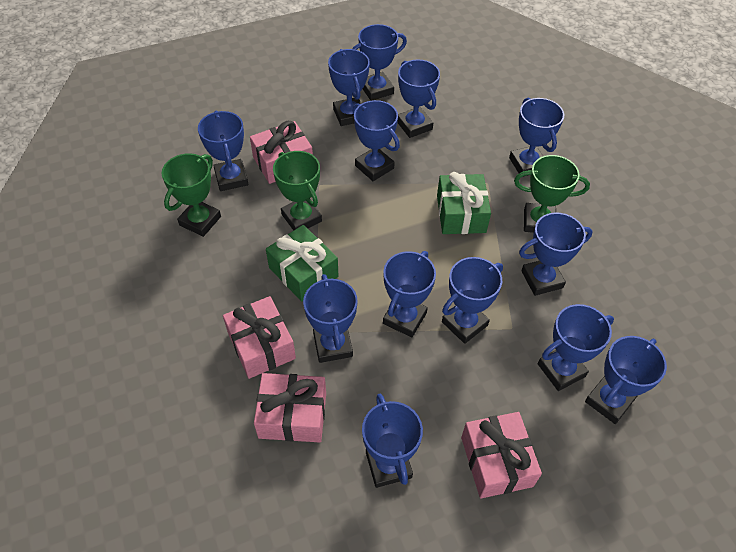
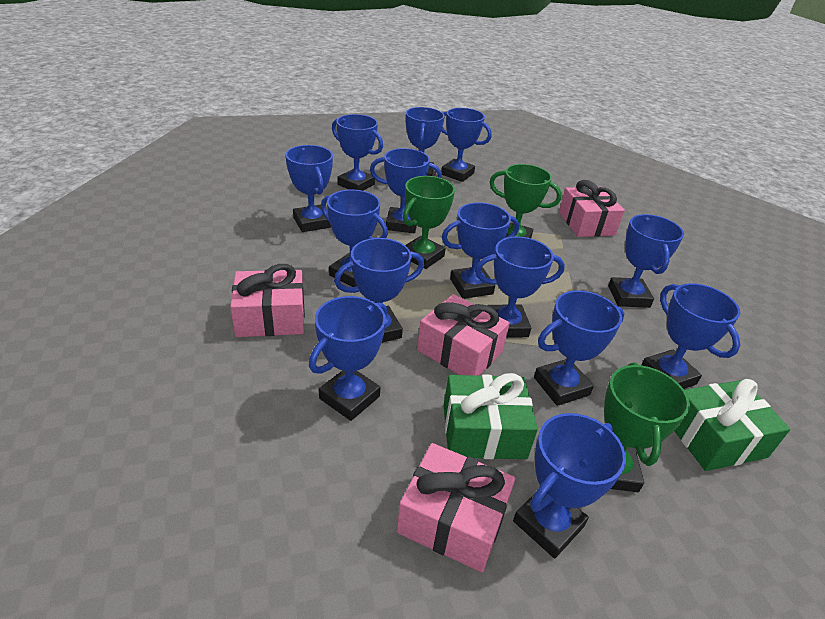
blue trophy: 13 -> 14

